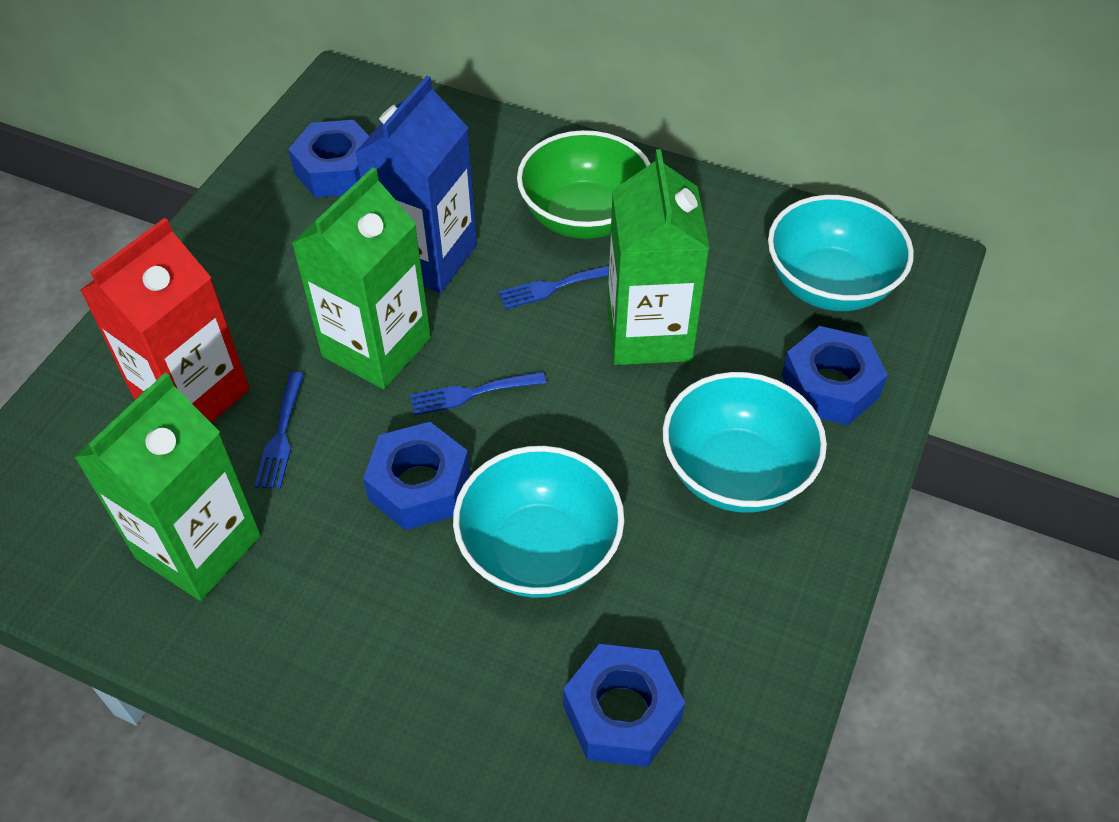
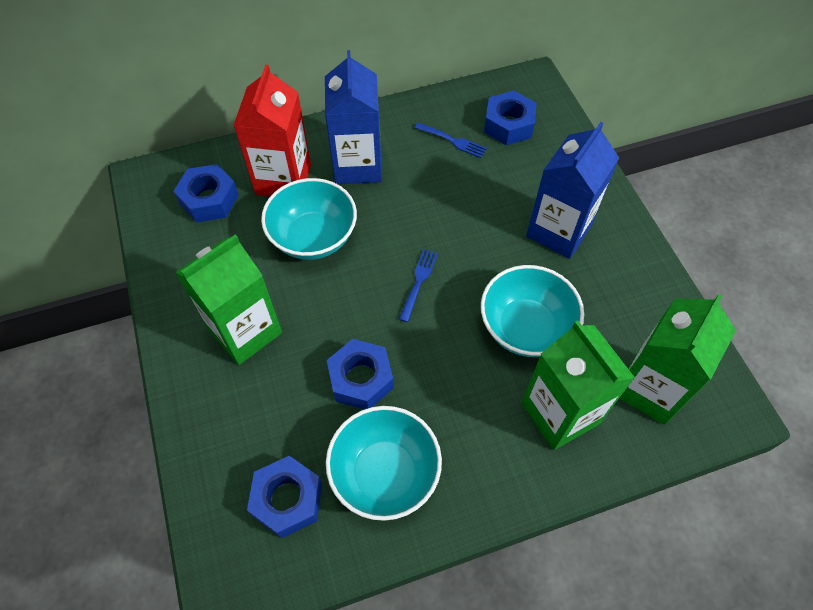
blue carton: 1 -> 2
blue fork: 3 -> 2
green bowl: 1 -> 0

